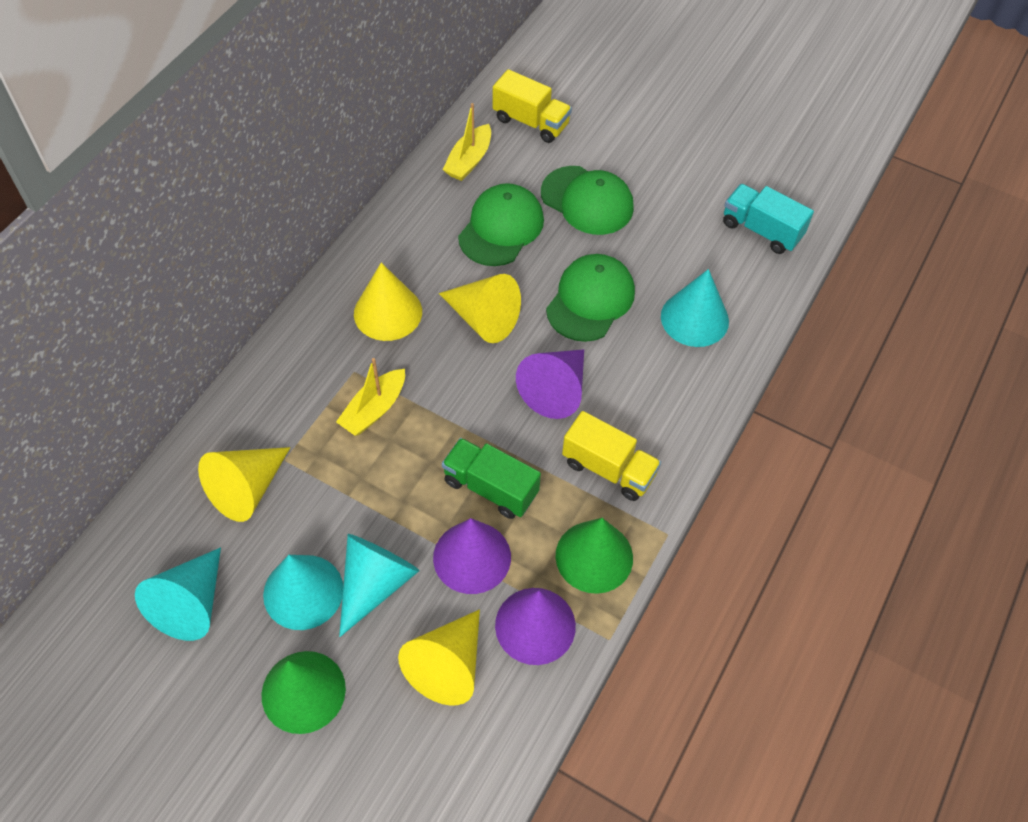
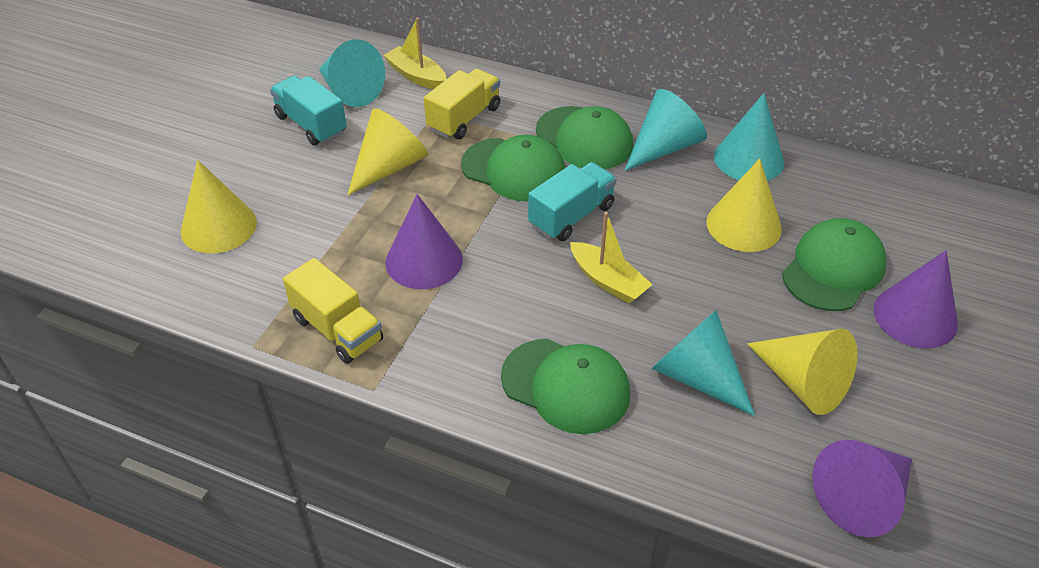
green cap: 3 -> 4
green cone: 2 -> 0
green truck: 1 -> 0
turquoise truck: 1 -> 2

